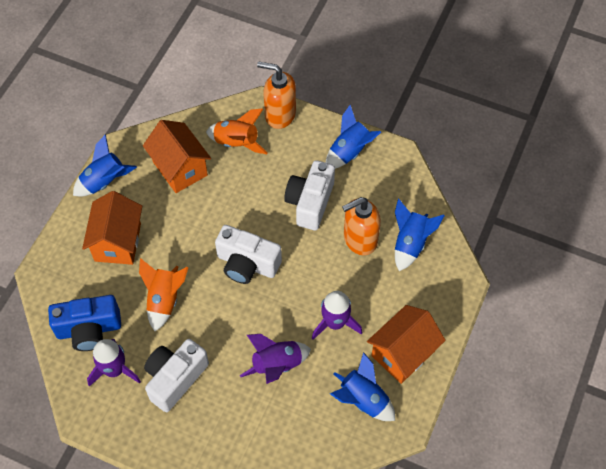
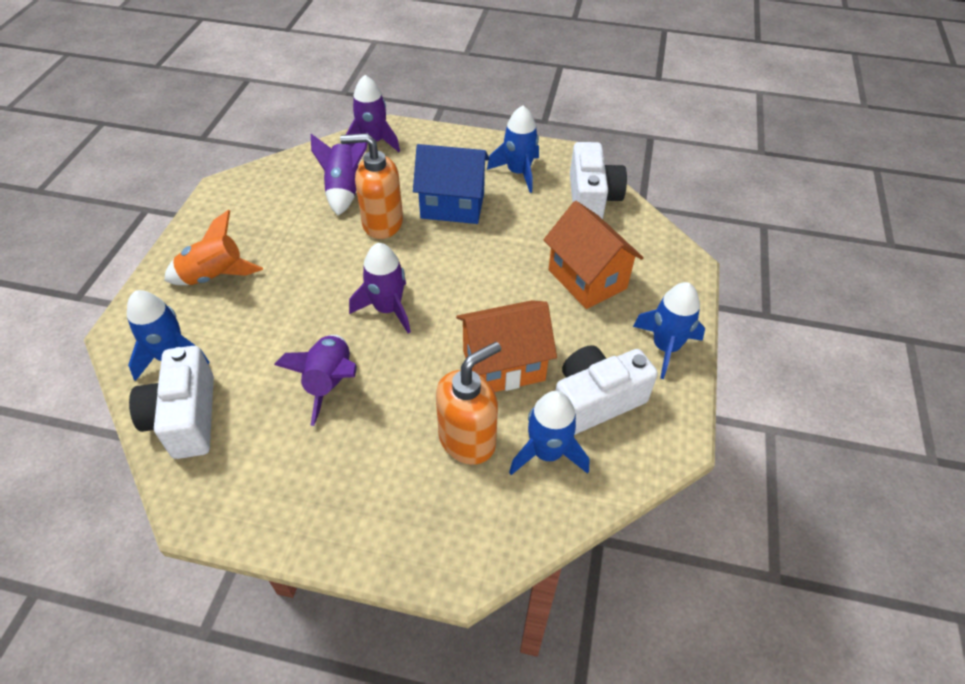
blue camera: 1 -> 0
blue house: 0 -> 1
orange house: 3 -> 2
orange rocket: 2 -> 1
purple rocket: 3 -> 4

